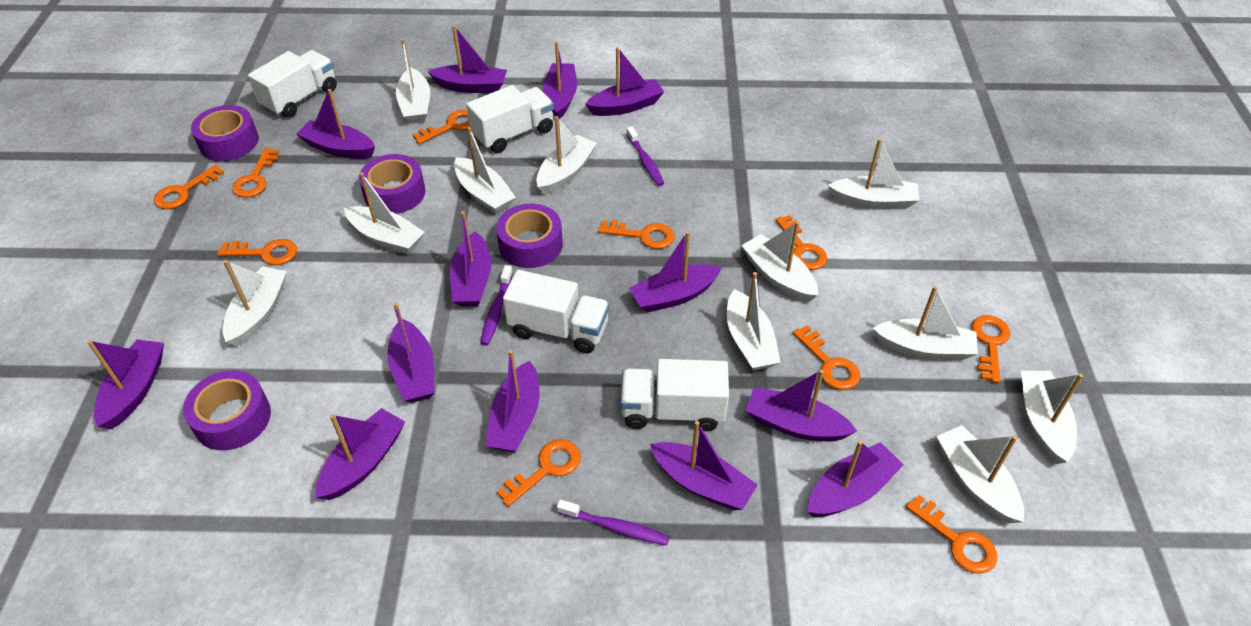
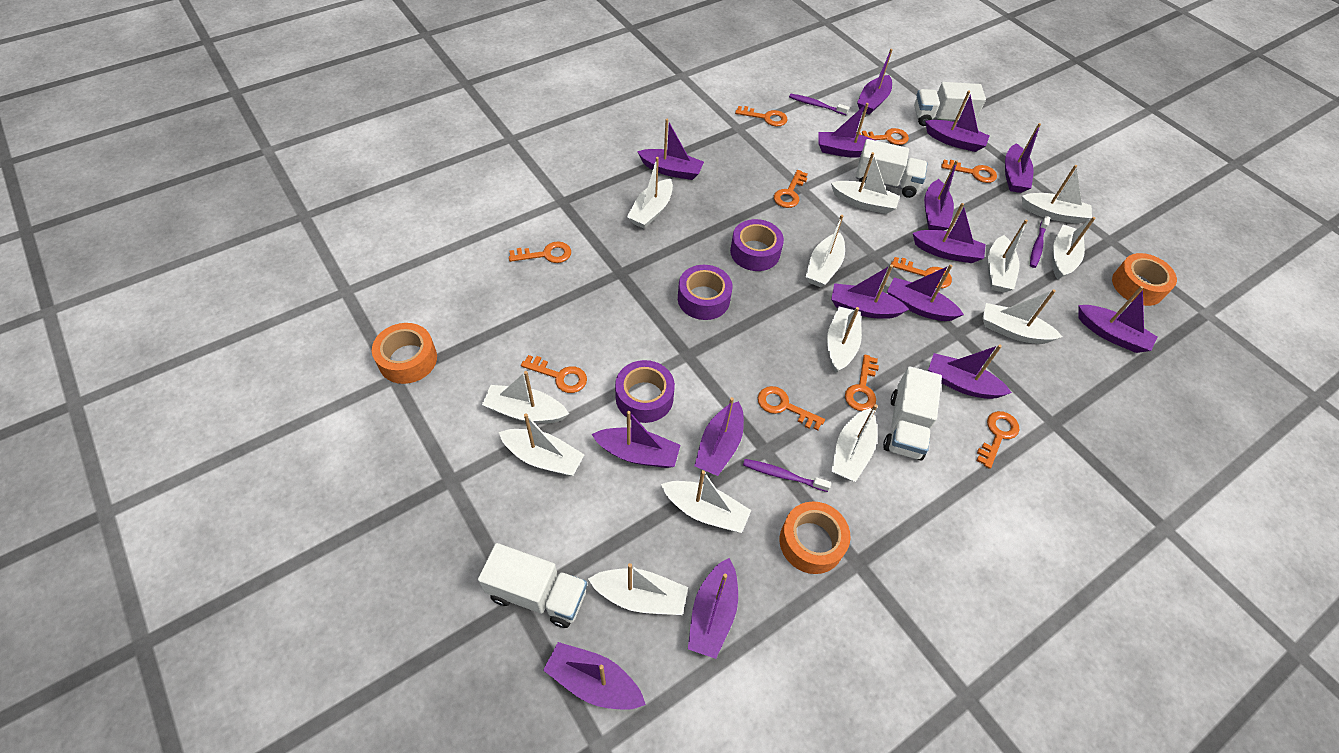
orange tape: 0 -> 3
purple boat: 13 -> 15
purple tape: 4 -> 3
white boat: 11 -> 13

